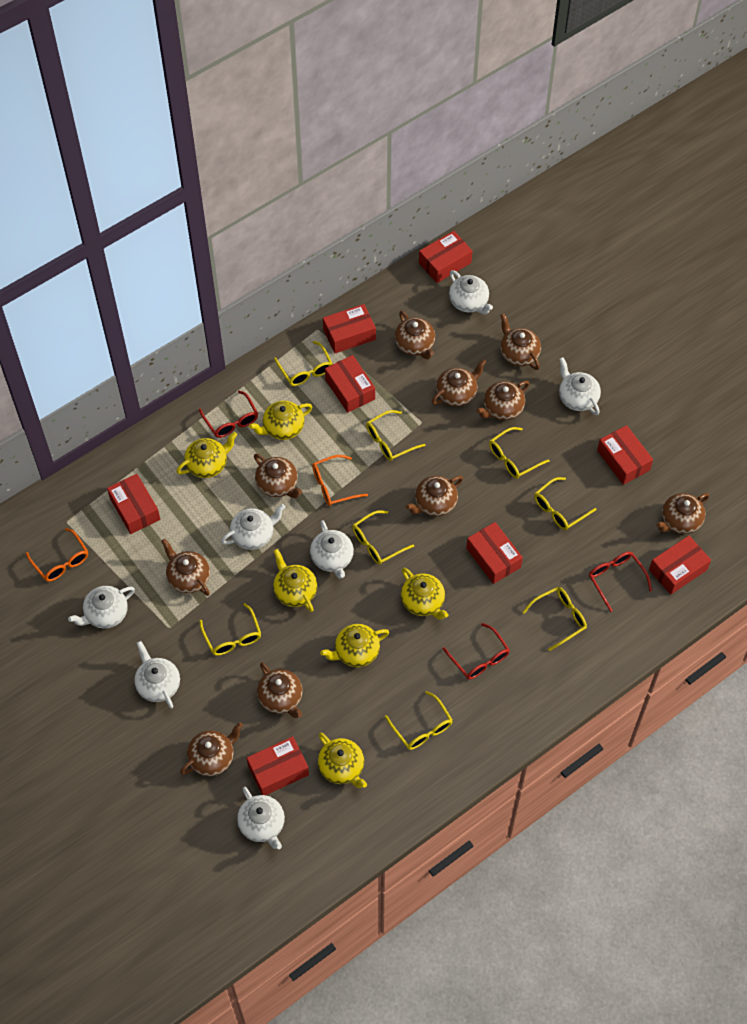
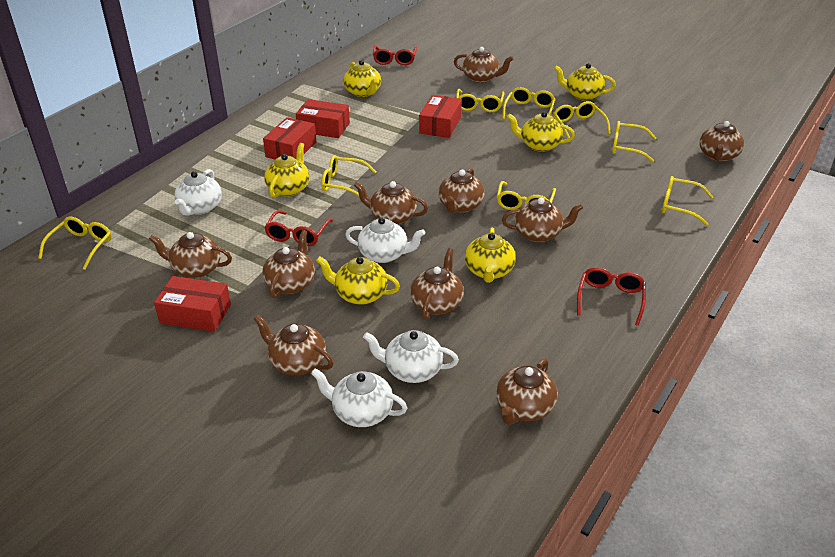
orange glasses: 2 -> 0
red box: 8 -> 4
white teapot: 7 -> 4

